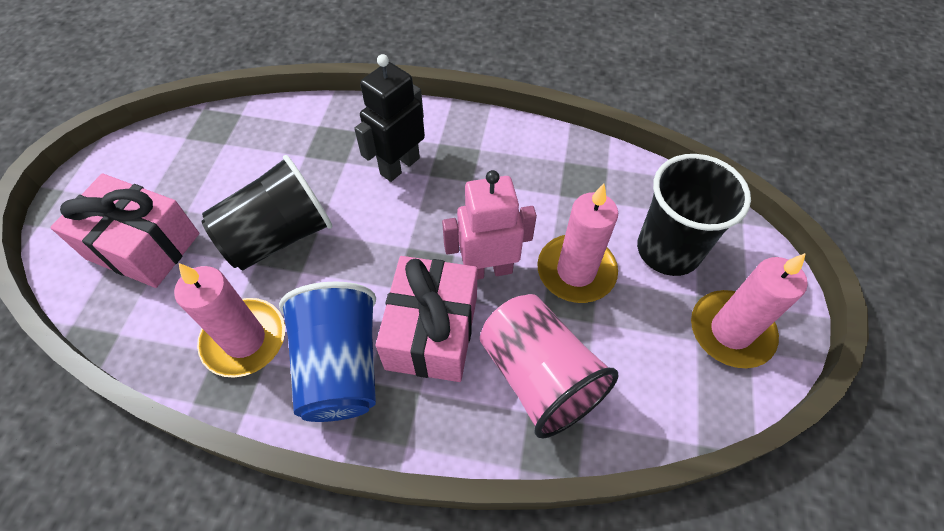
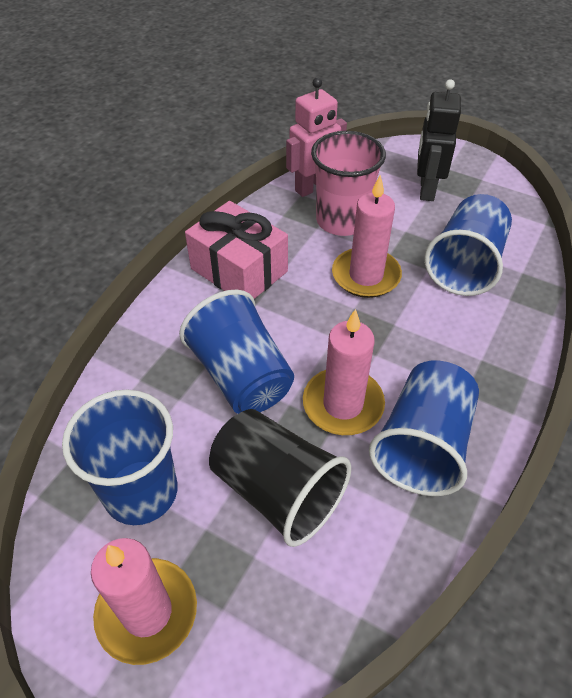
black cup: 2 -> 1
blue cup: 1 -> 4
pink gift: 2 -> 1

